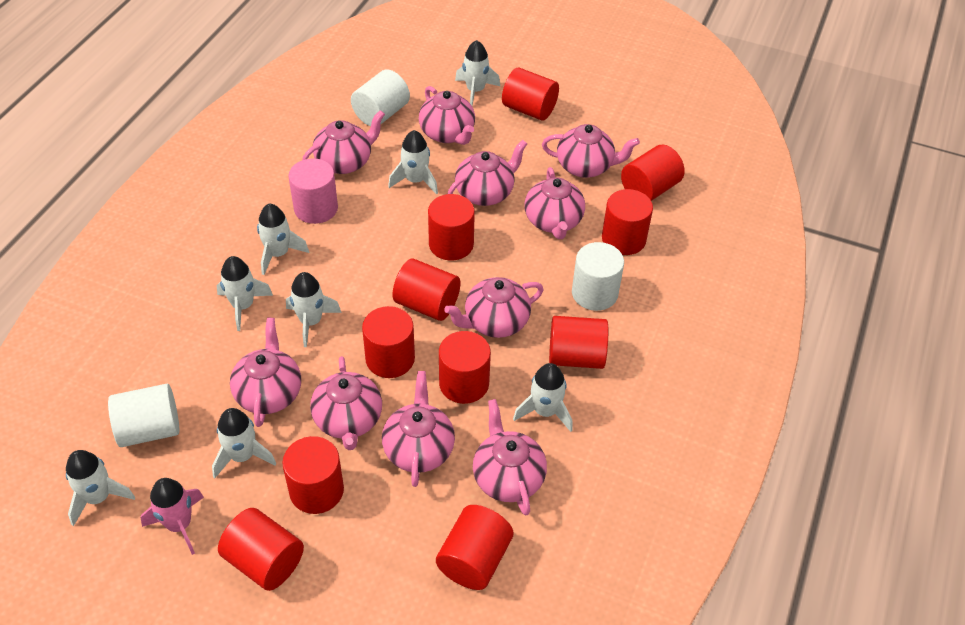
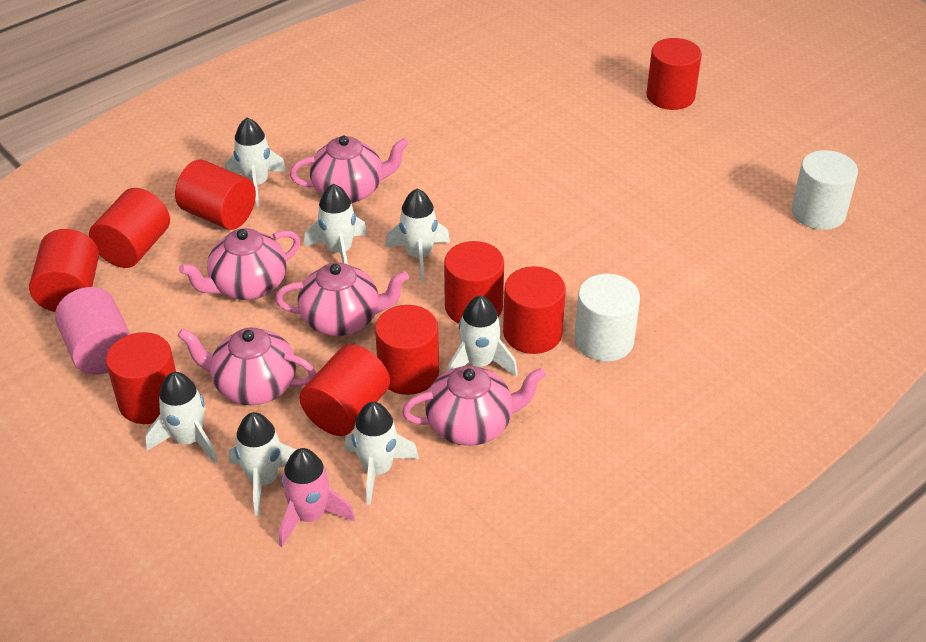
pink teapot: 10 -> 5
red cylinder: 11 -> 9
white cylinder: 3 -> 2
white rocket: 8 -> 7

